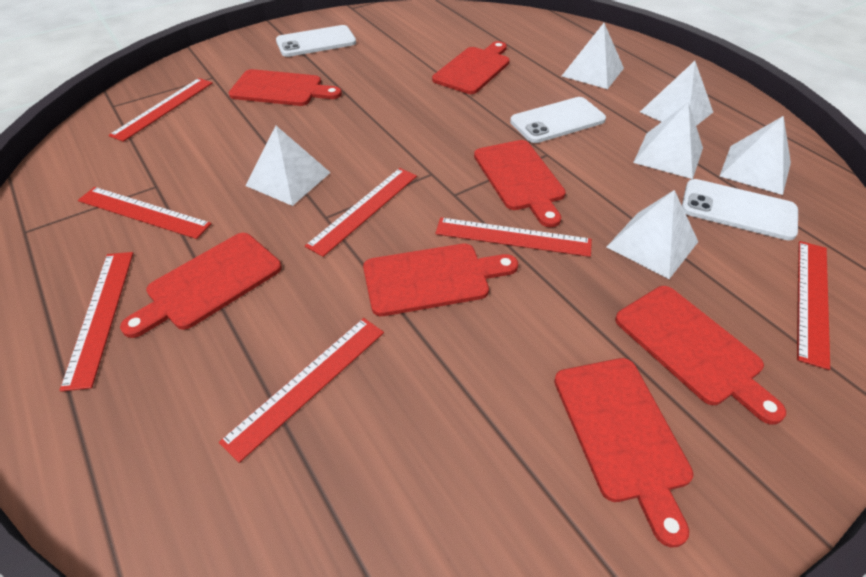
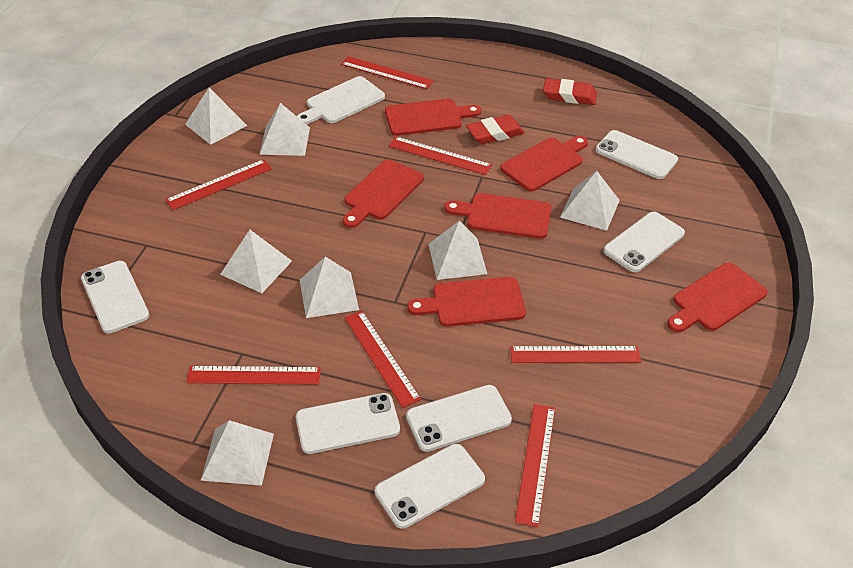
red cutting board: 7 -> 6
red eraser: 0 -> 2
white cutting board: 0 -> 1
white phone: 3 -> 6
white pyramid: 6 -> 7

